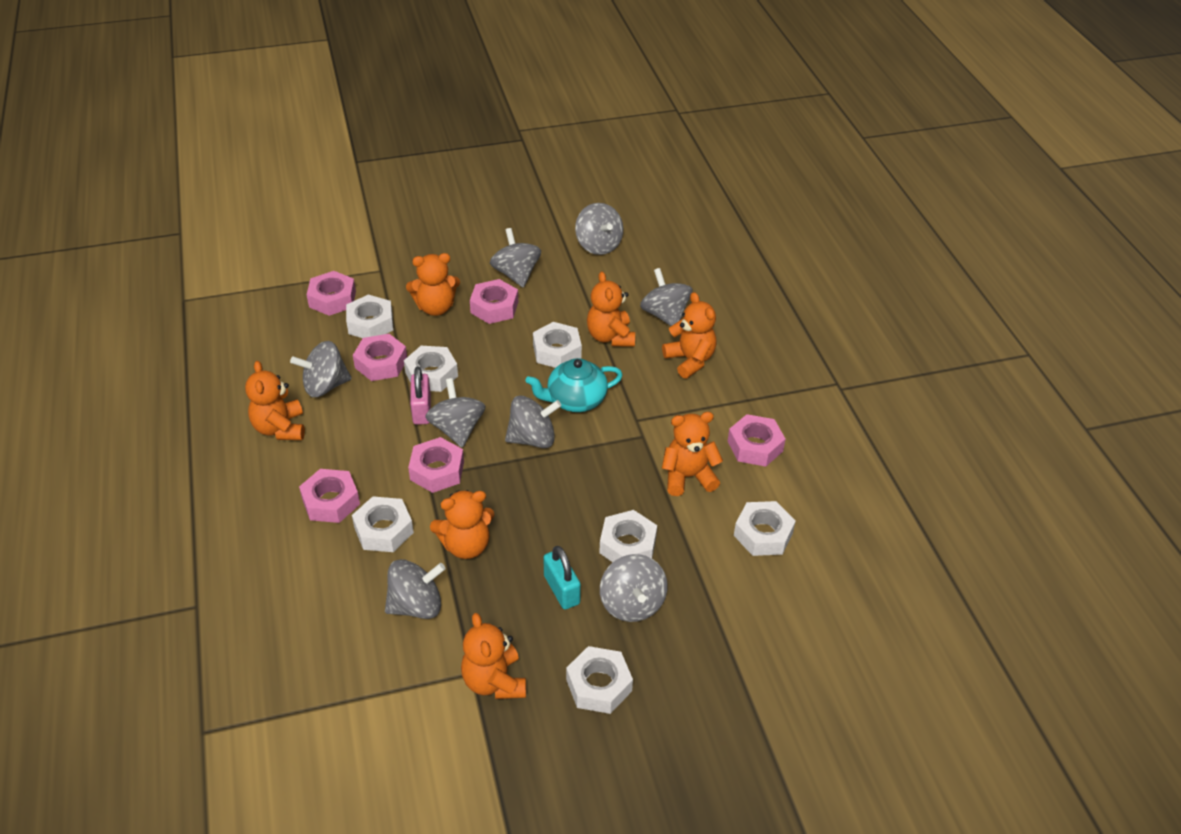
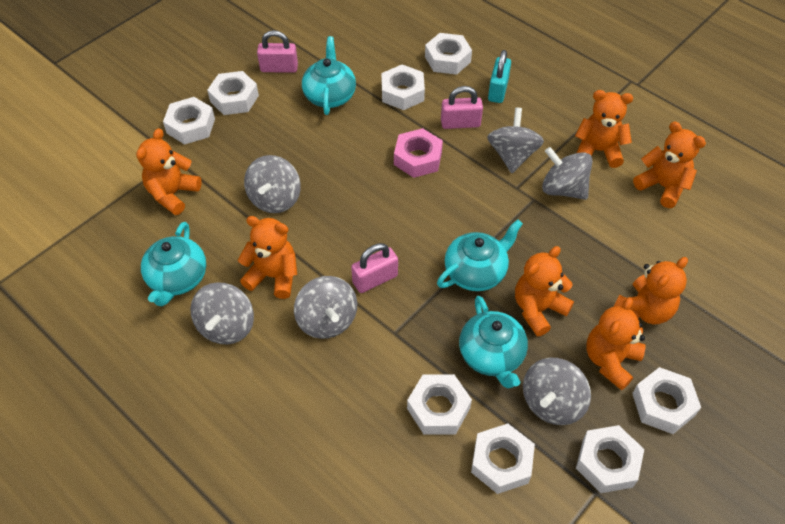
grey spinning top: 8 -> 6
pink nut: 6 -> 1
pink padlock: 1 -> 3
turquoise teapot: 1 -> 4
white nut: 7 -> 8

